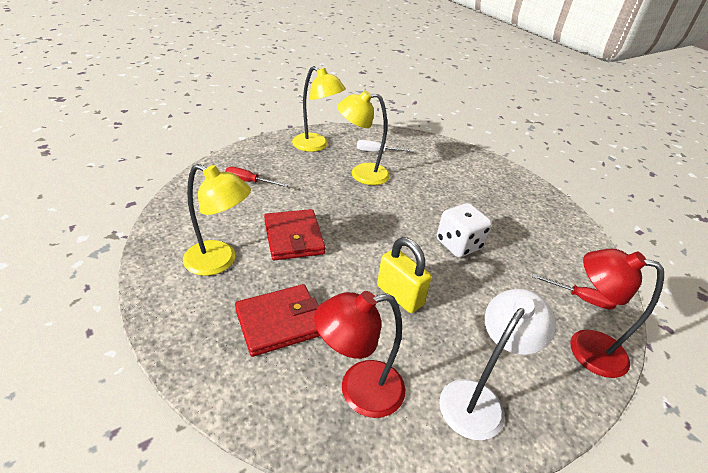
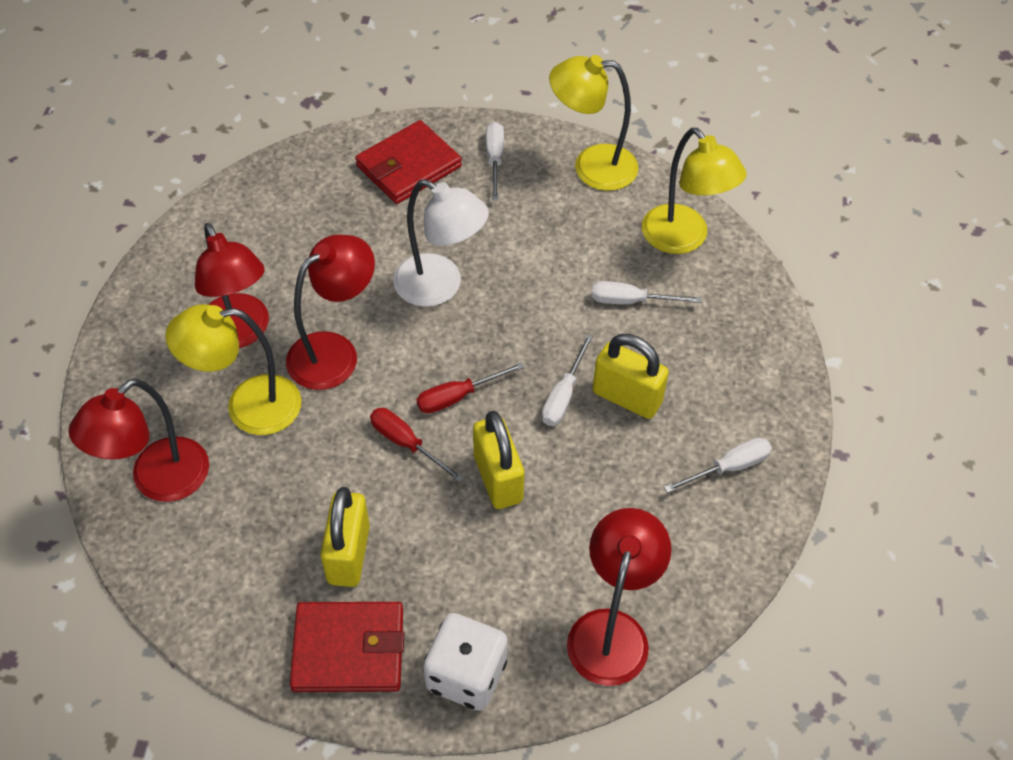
red lamp: 2 -> 4
white screwdriver: 1 -> 4
yellow padlock: 1 -> 3

